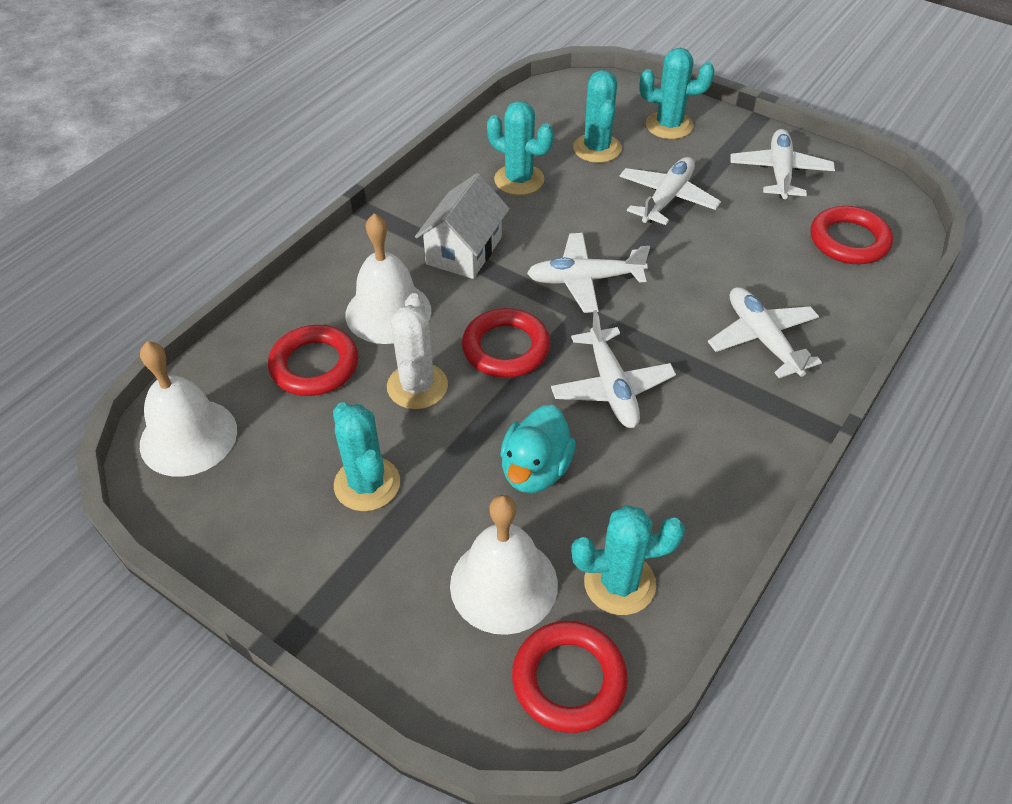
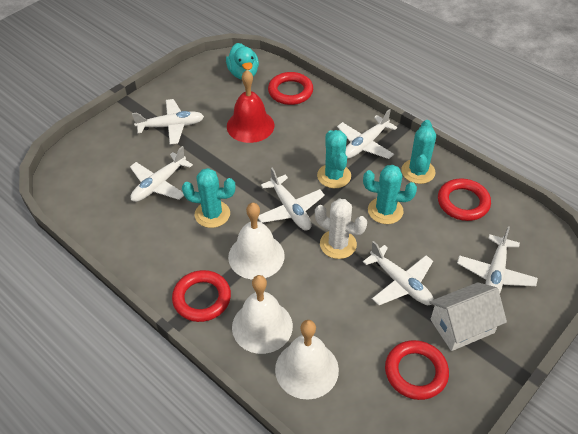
red bell: 0 -> 1
turquoise cactus: 5 -> 4
white plane: 5 -> 6

